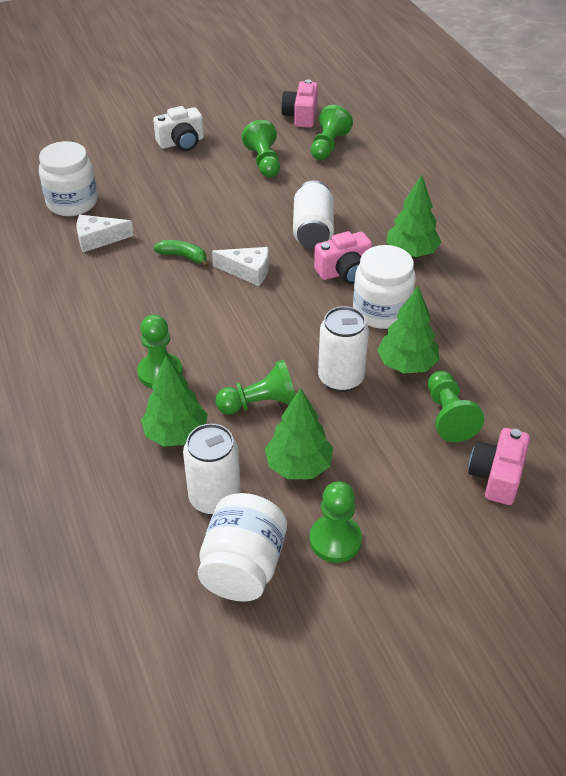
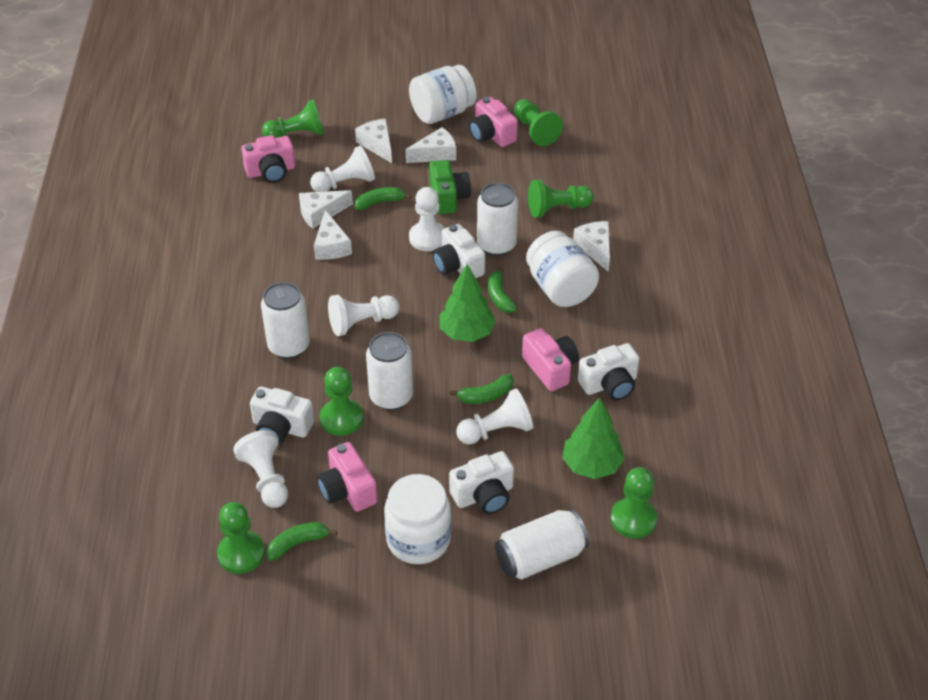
green banana: 1 -> 4
green camera: 0 -> 1
green tree: 4 -> 2
pink camera: 3 -> 4
white camera: 1 -> 4
white can: 3 -> 4
white cheese: 2 -> 5
white pawn: 0 -> 5

